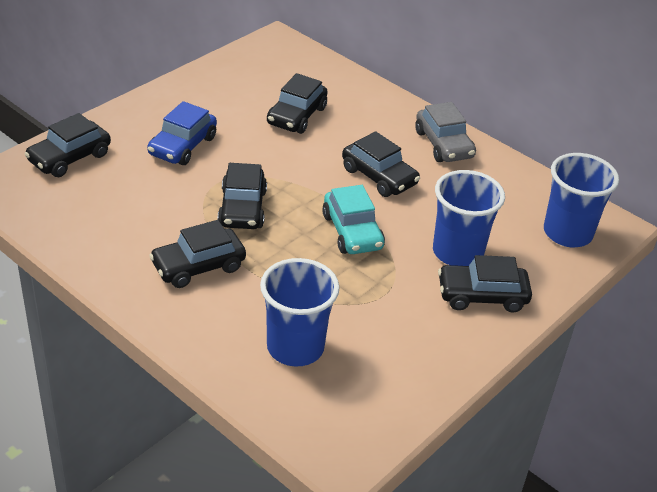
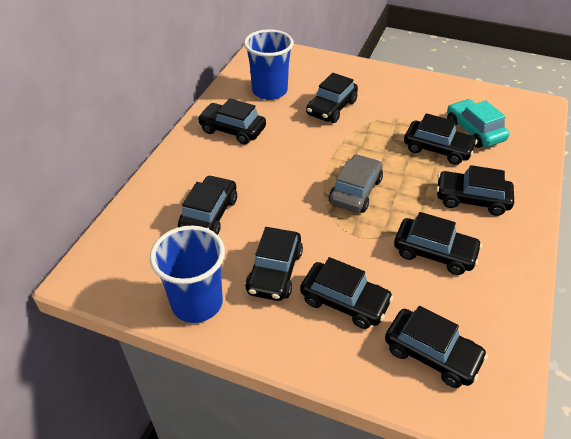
black car: 6 -> 9
blue car: 1 -> 0
blue cup: 3 -> 2

